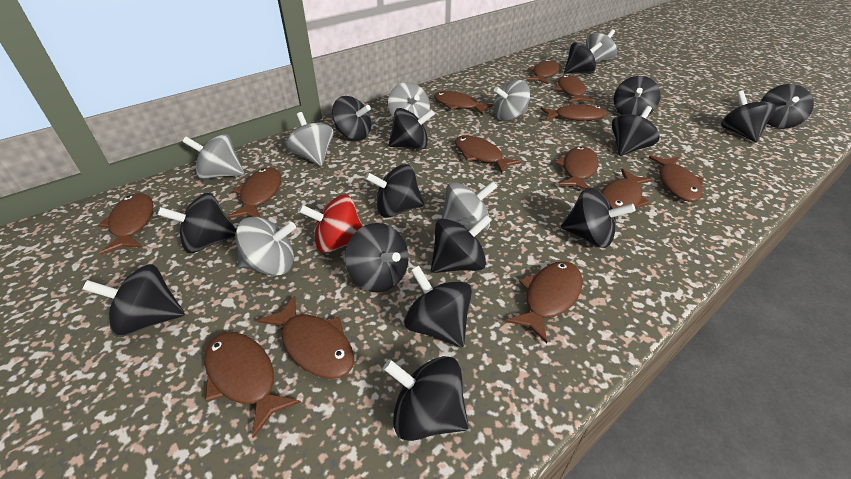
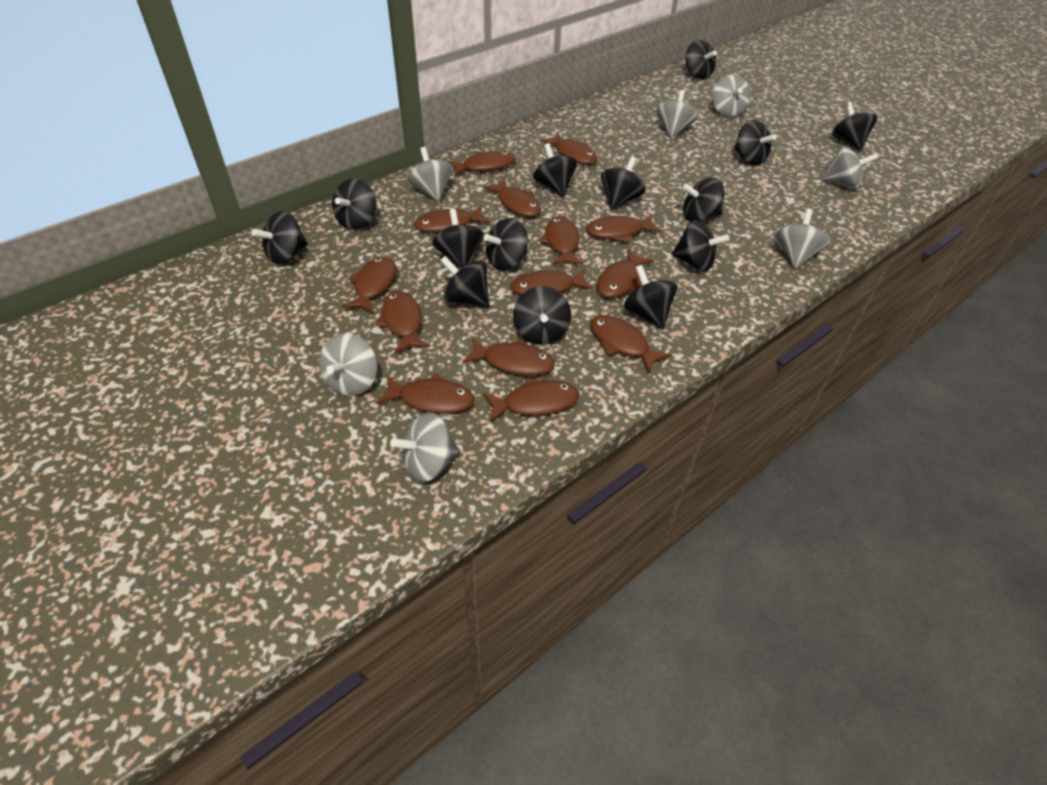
black spinning top: 15 -> 14
brown fish: 13 -> 14
red spinning top: 1 -> 0

